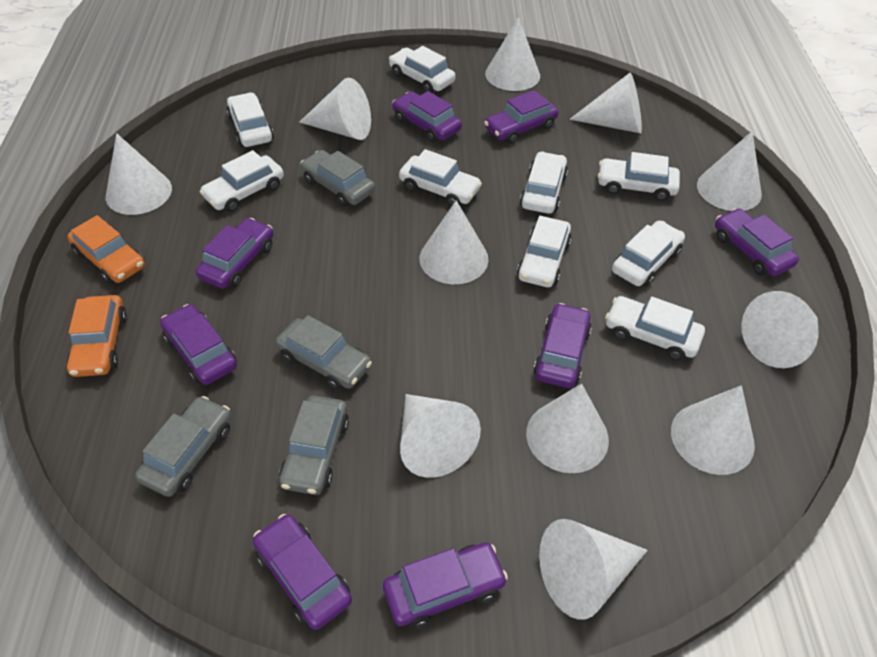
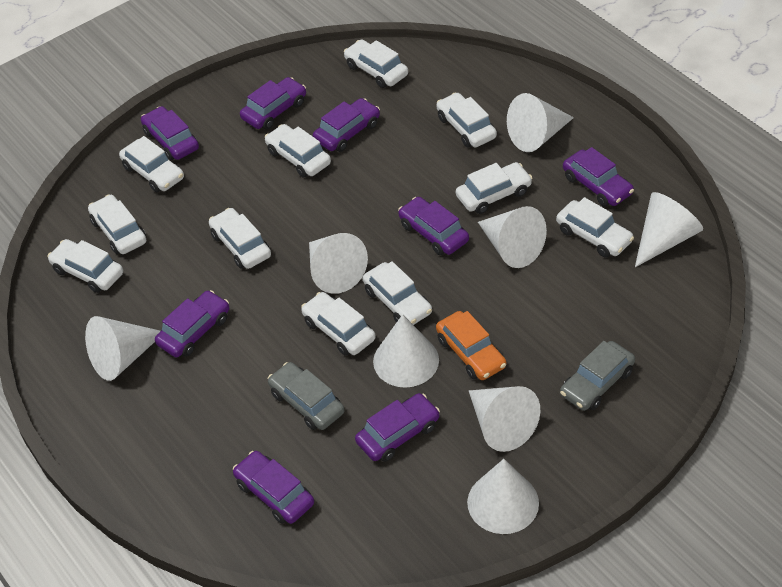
grey car: 4 -> 2
orange car: 2 -> 1
white car: 9 -> 11
white cone: 11 -> 8

